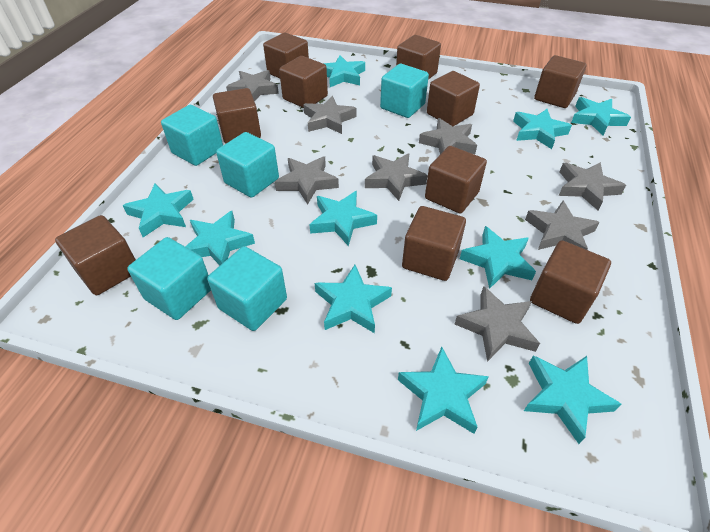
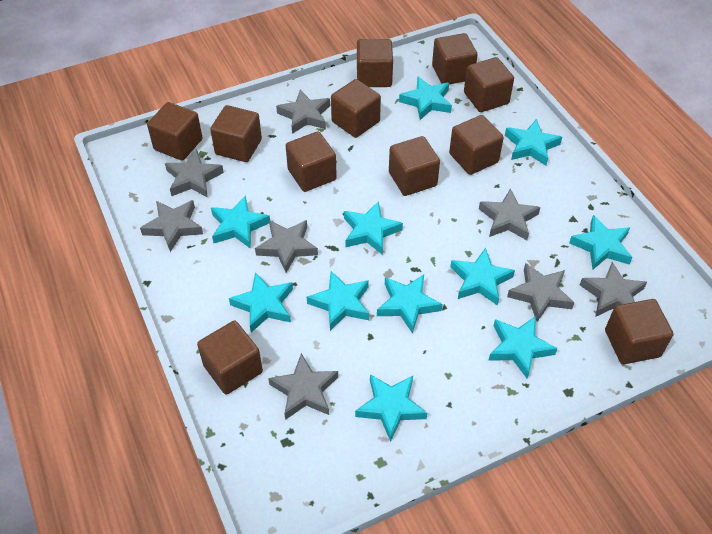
brown cube: 10 -> 11
turquoise cube: 5 -> 0
turquoise star: 10 -> 11

